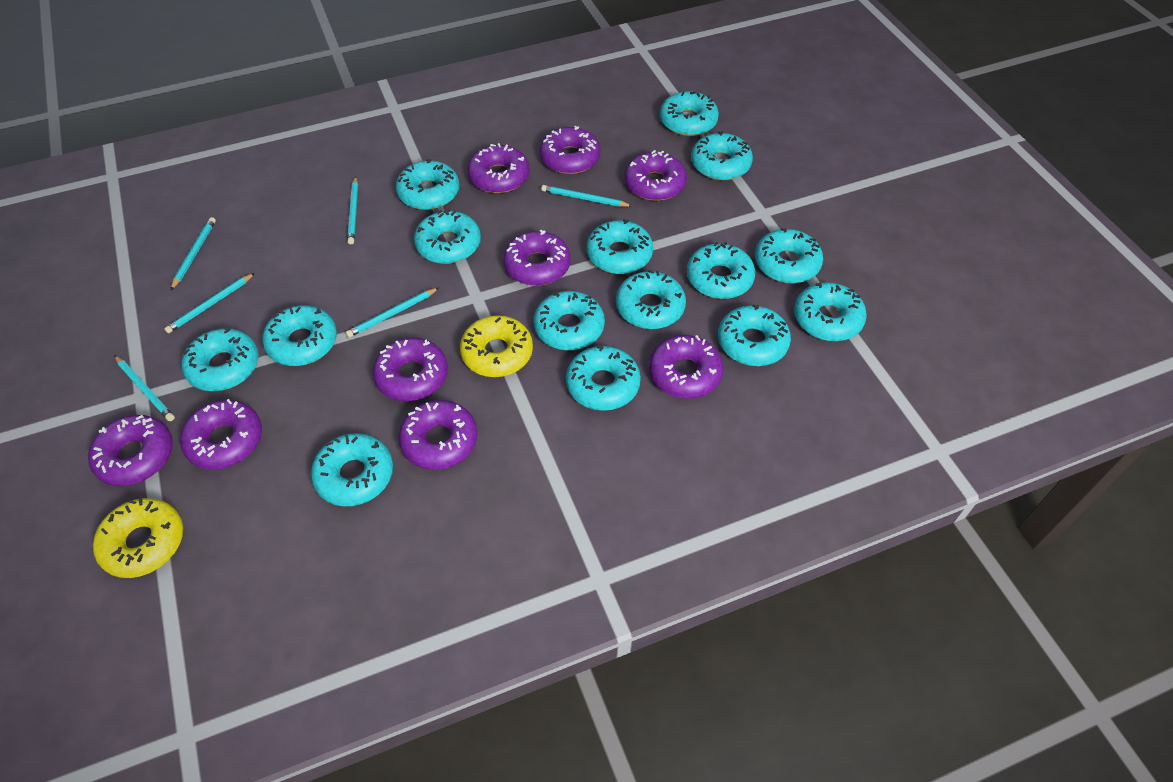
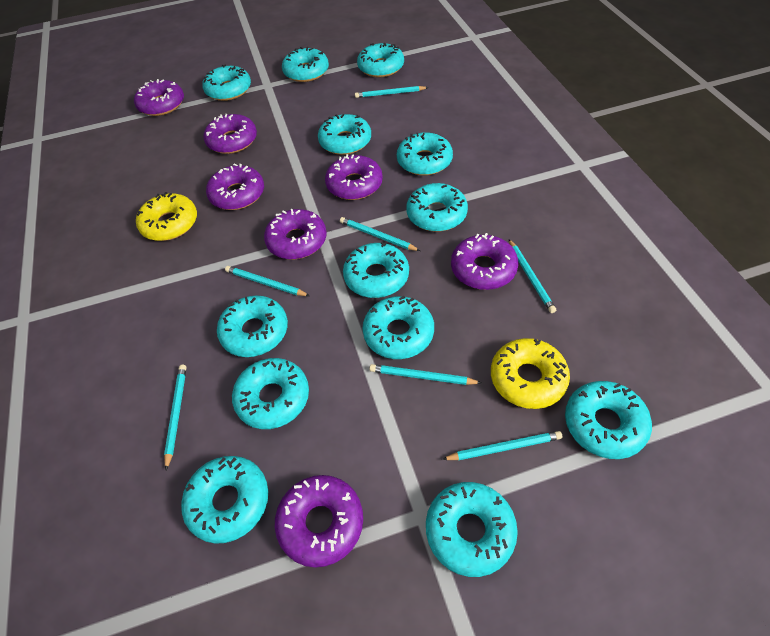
purple donut: 9 -> 7
turquoise donut: 15 -> 13
turquoise pencil: 6 -> 7

